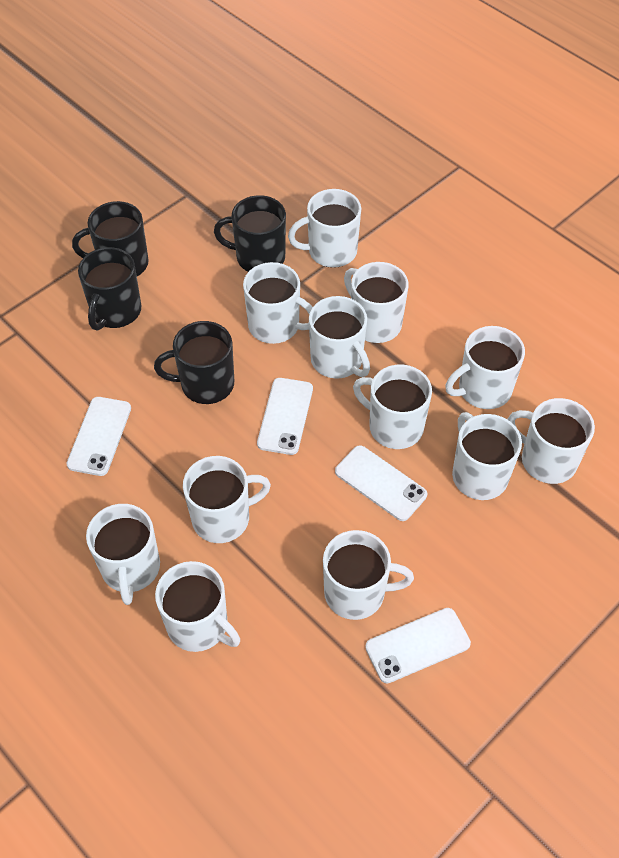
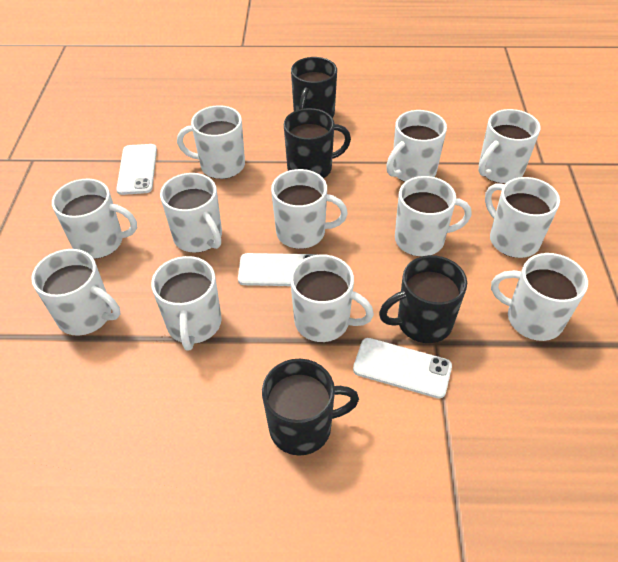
white phone: 4 -> 3

